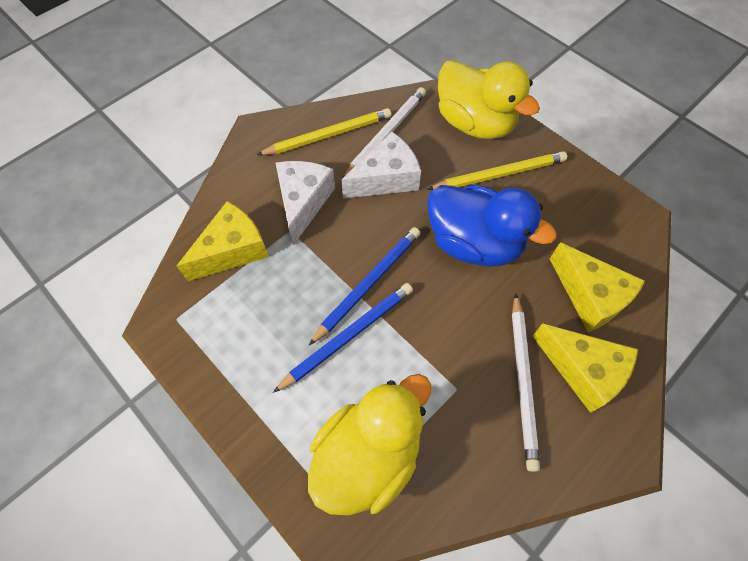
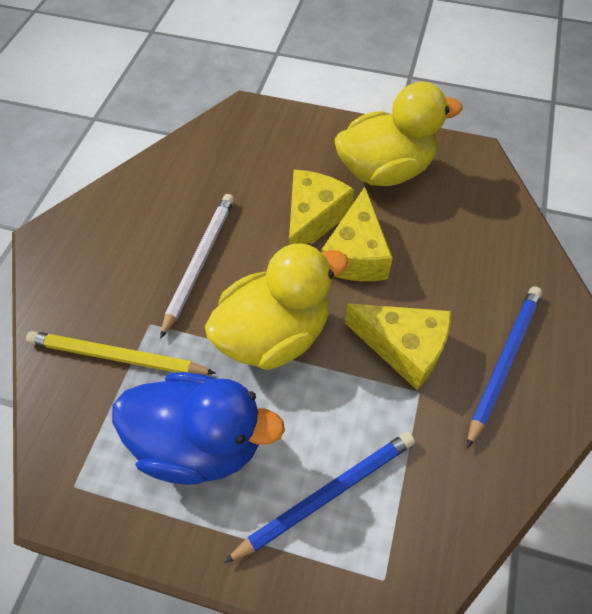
white cheese: 2 -> 0
white pencil: 2 -> 1
yellow pencil: 2 -> 1

